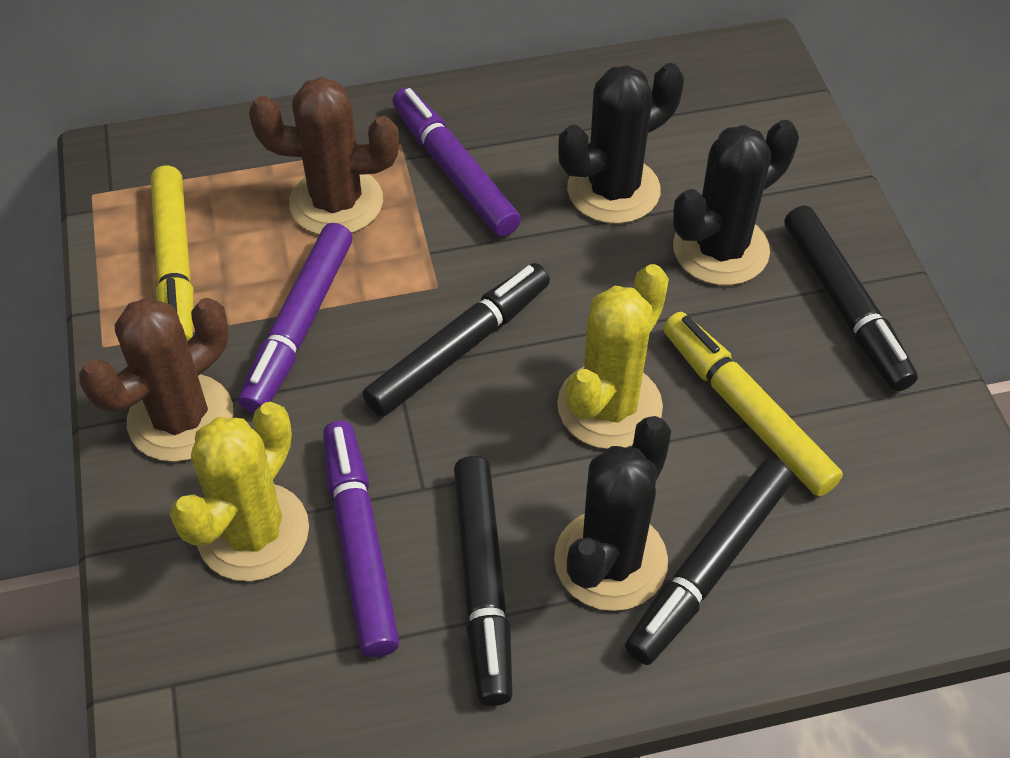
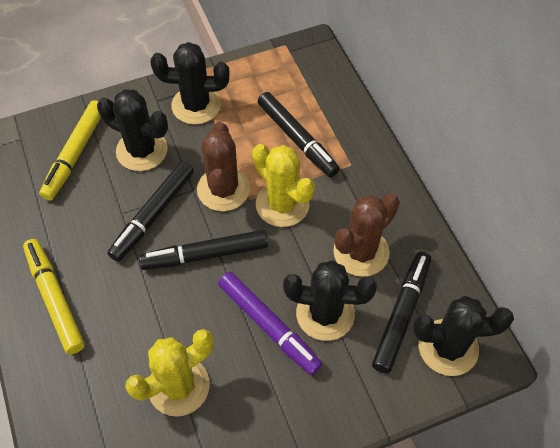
black cactus: 3 -> 4
purple marker: 3 -> 1

